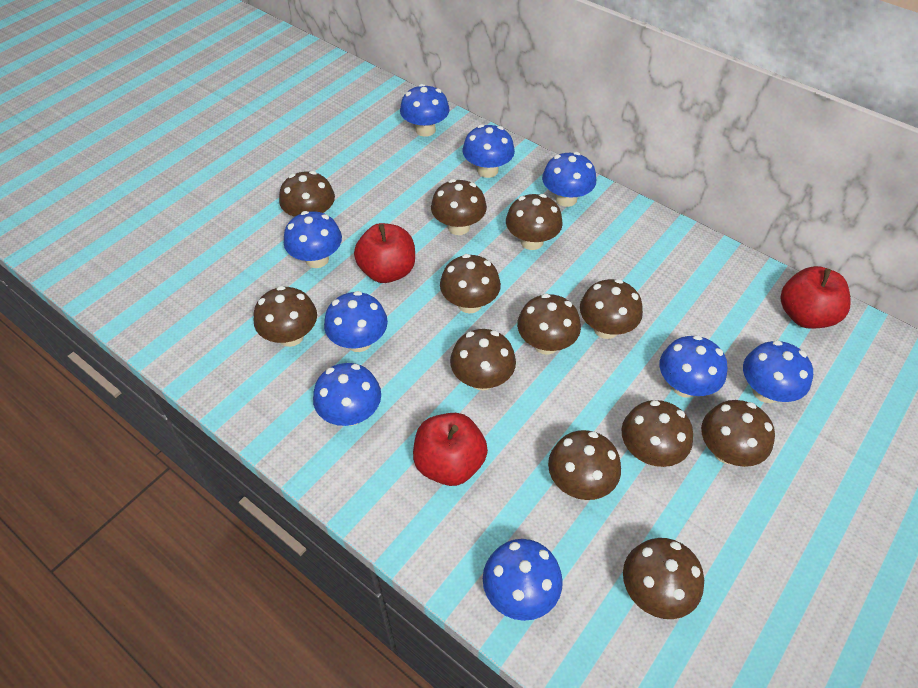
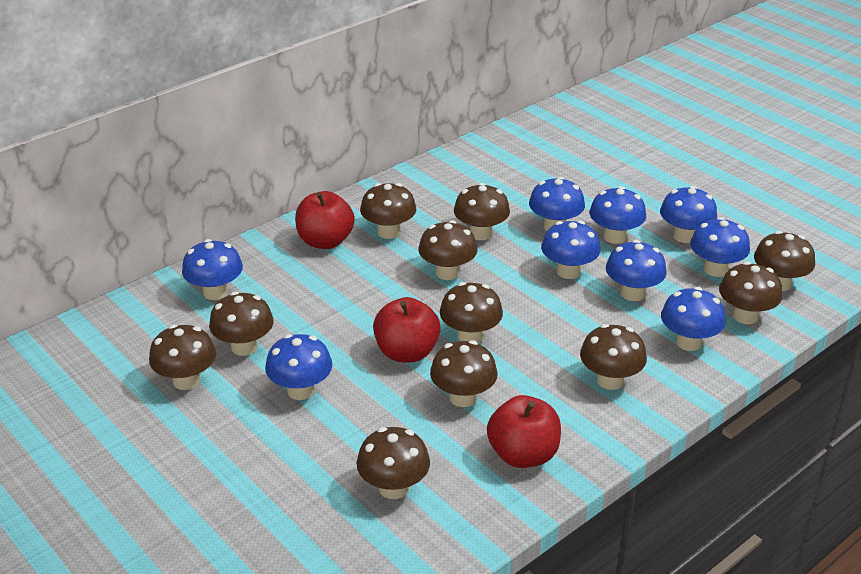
brown mushroom: 12 -> 11

